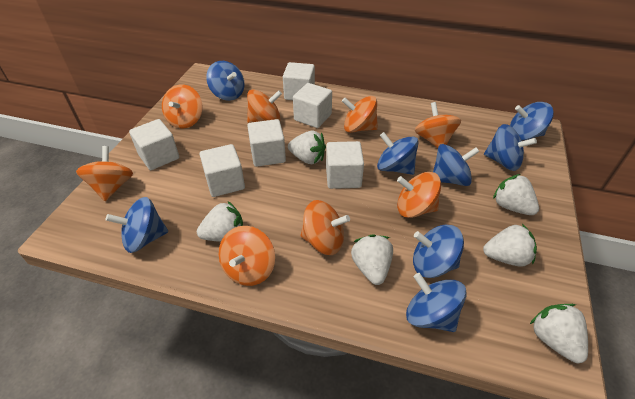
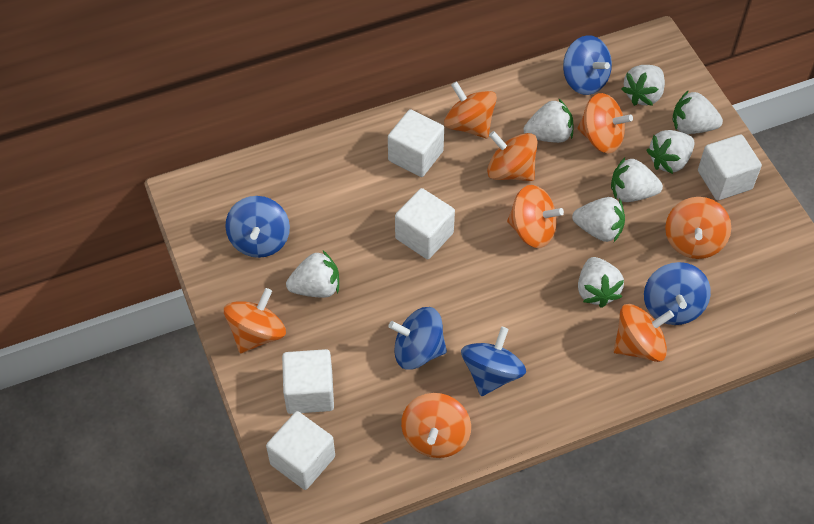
blue spinning top: 8 -> 5
white cube: 6 -> 5
white strawberry: 6 -> 8

